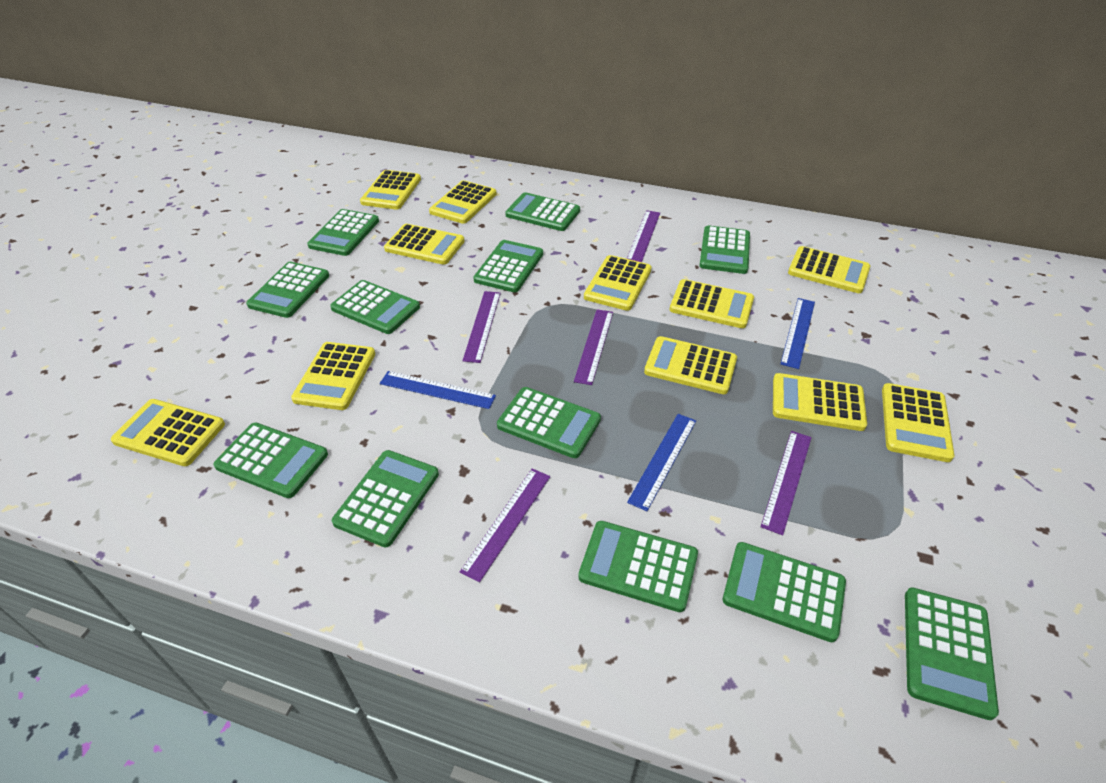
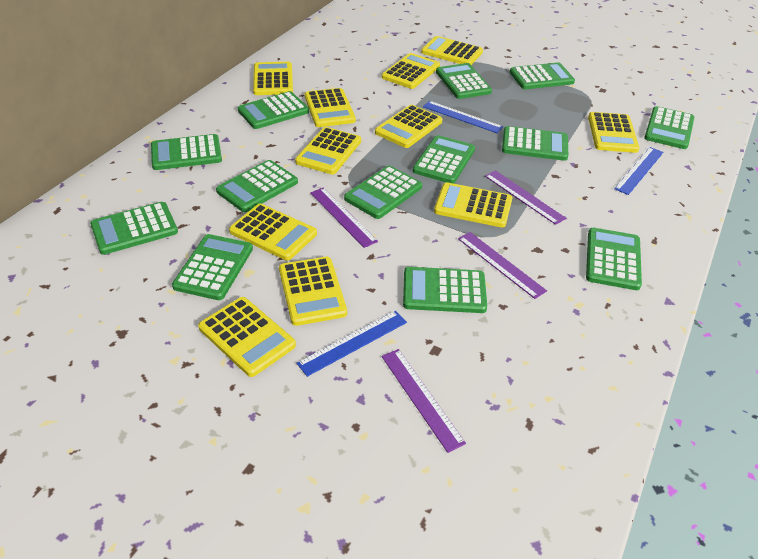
green calculator: 12 -> 13
purple ruler: 5 -> 4

